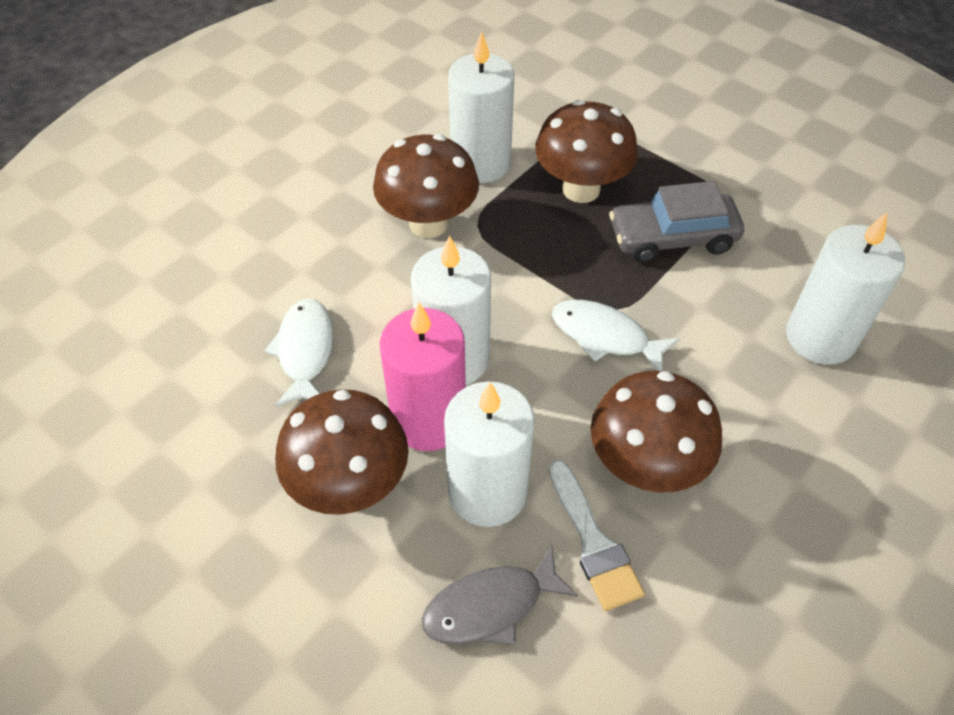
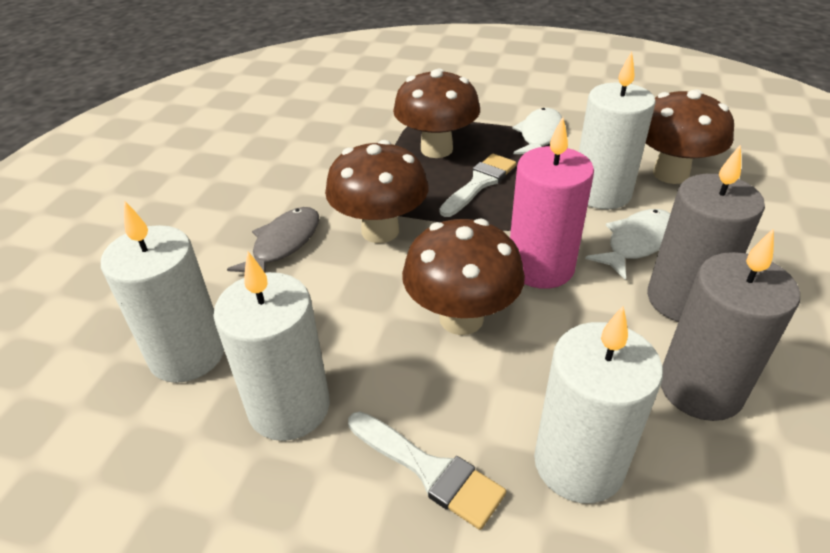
grey candle: 0 -> 2
grey car: 1 -> 0
white brush: 1 -> 2

